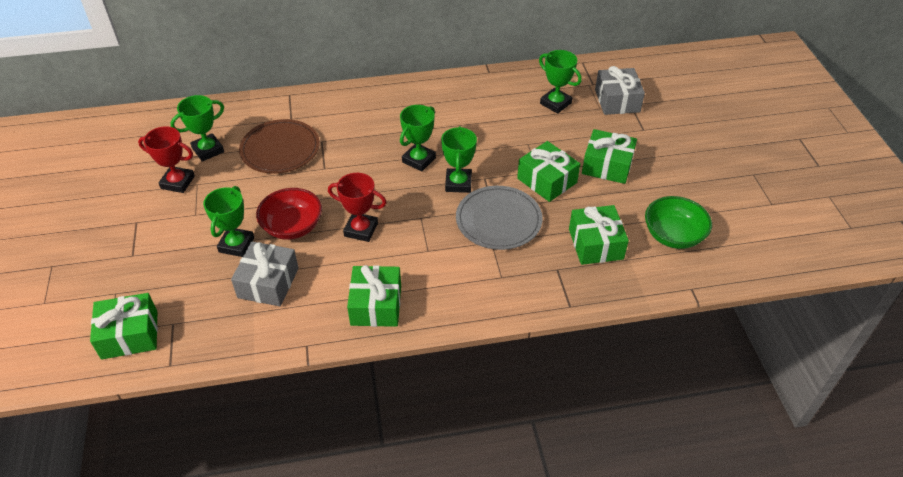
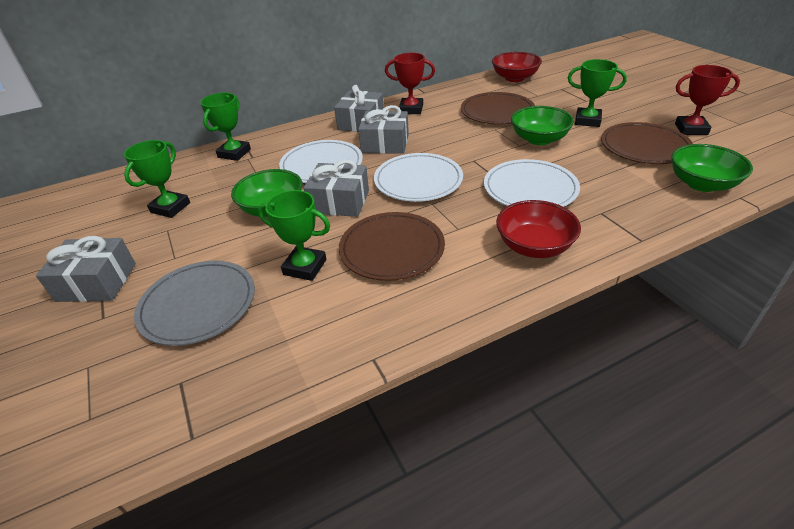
brown plate: 1 -> 3
green bowl: 1 -> 3
green gift: 5 -> 0
green trophy: 5 -> 4
grey gift: 2 -> 4
red bowl: 1 -> 2
white plate: 0 -> 3

